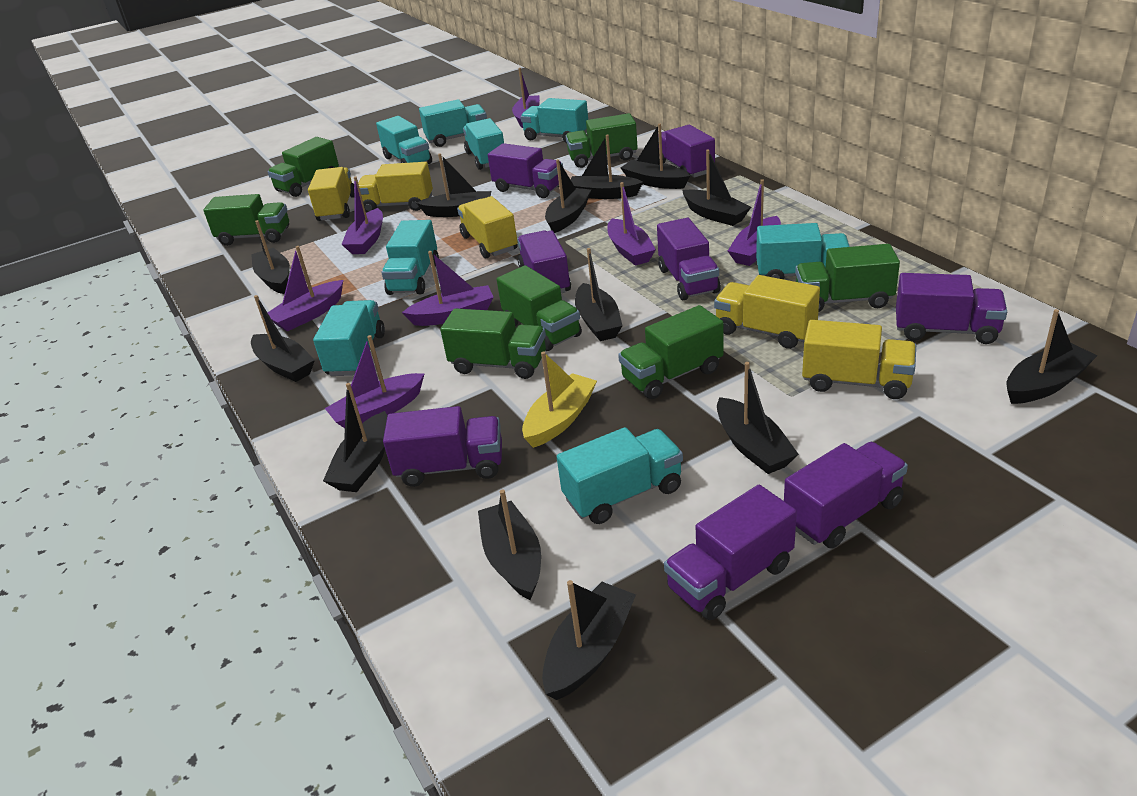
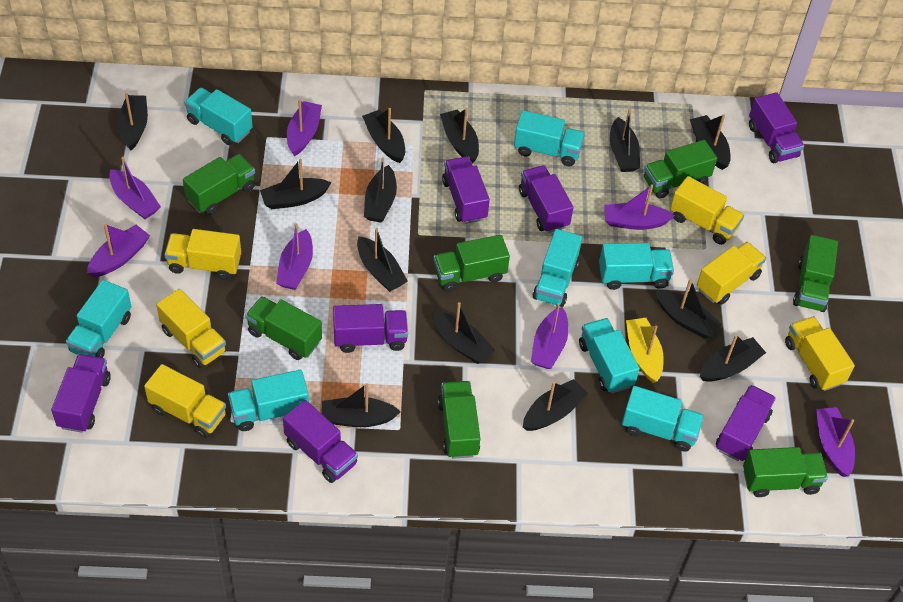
purple truck: 8 -> 7
yellow truck: 5 -> 6

